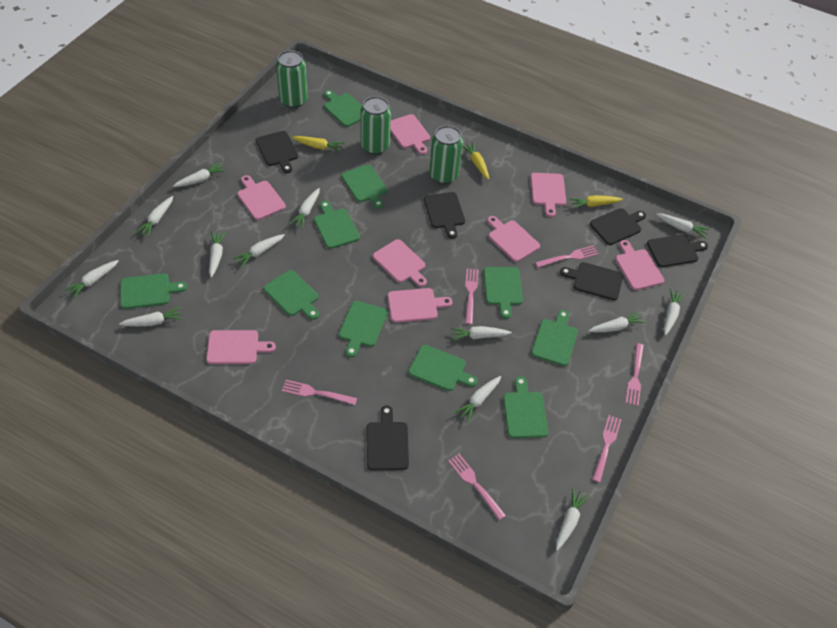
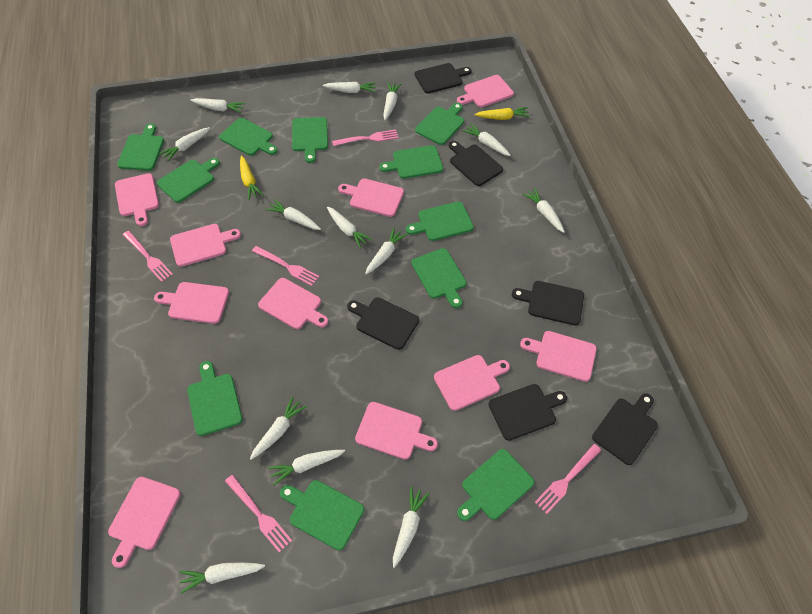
green can: 3 -> 0
green cutting board: 10 -> 11
pink cutting board: 8 -> 10
pink fork: 6 -> 5
yellow carrot: 3 -> 2

